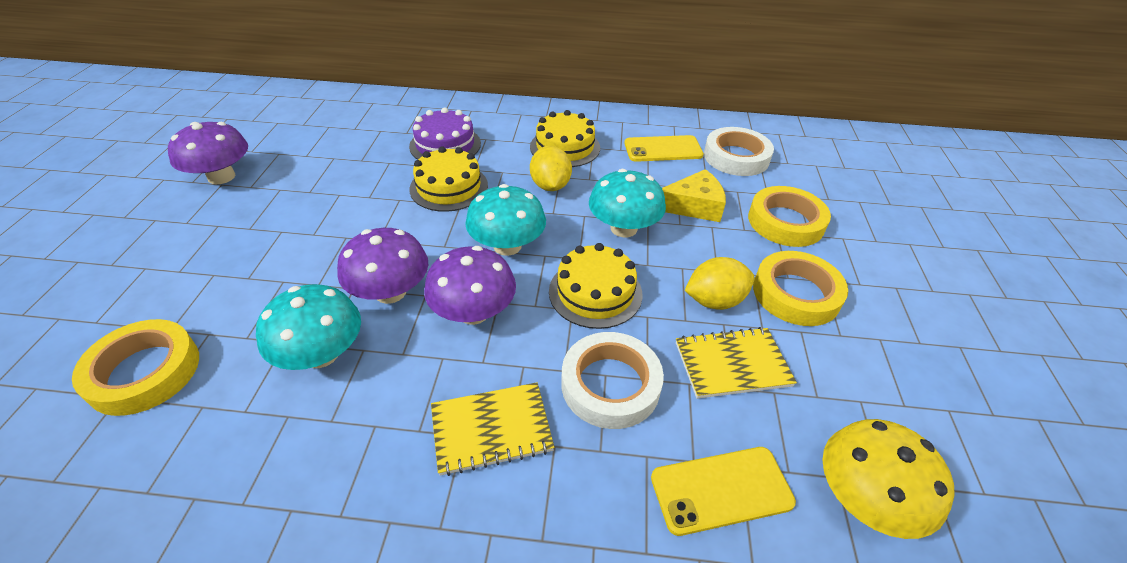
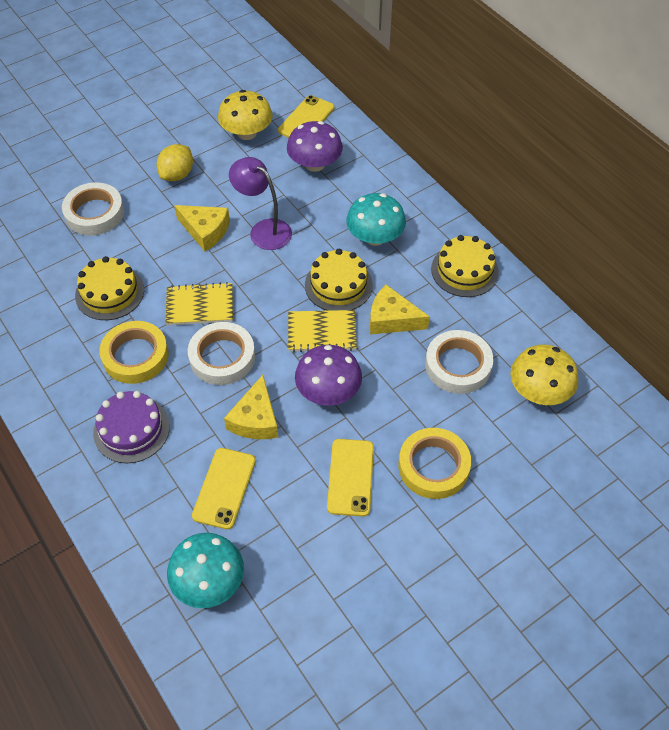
purple lamp: 0 -> 1
purple mushroom: 3 -> 2
turquoise mushroom: 3 -> 2
white tape: 2 -> 3
yellow cheese: 1 -> 3
yellow lemon: 2 -> 1
yellow mushroom: 1 -> 2
yellow phone: 2 -> 3
yellow tape: 3 -> 2

